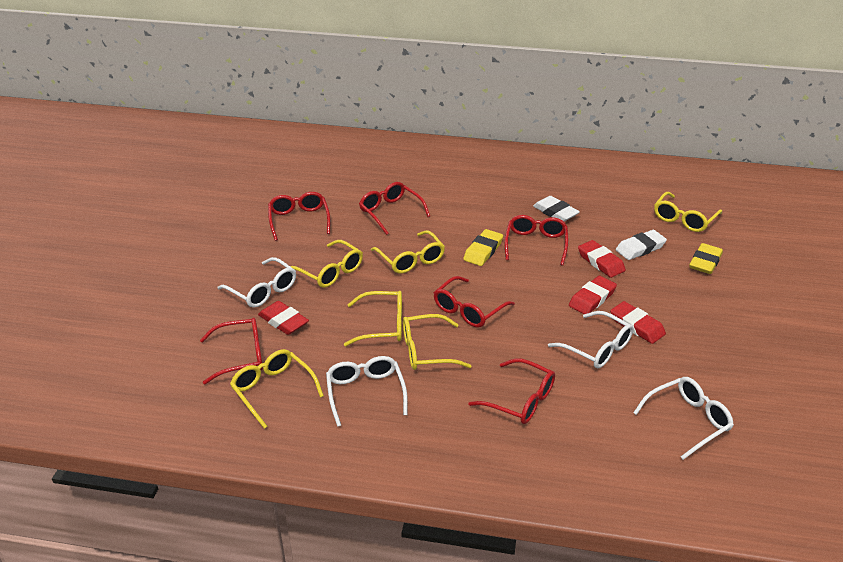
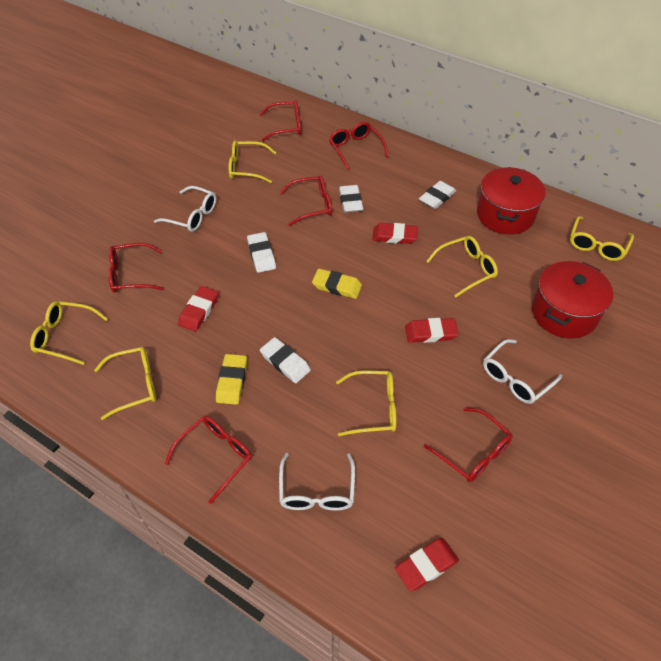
red pot: 0 -> 2
white eraser: 2 -> 4
white glasses: 4 -> 3

